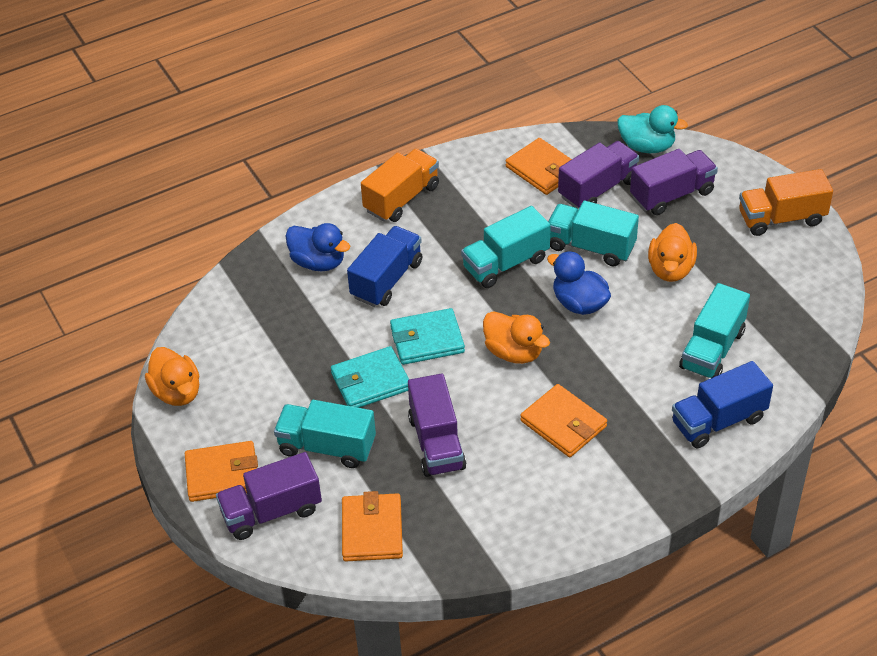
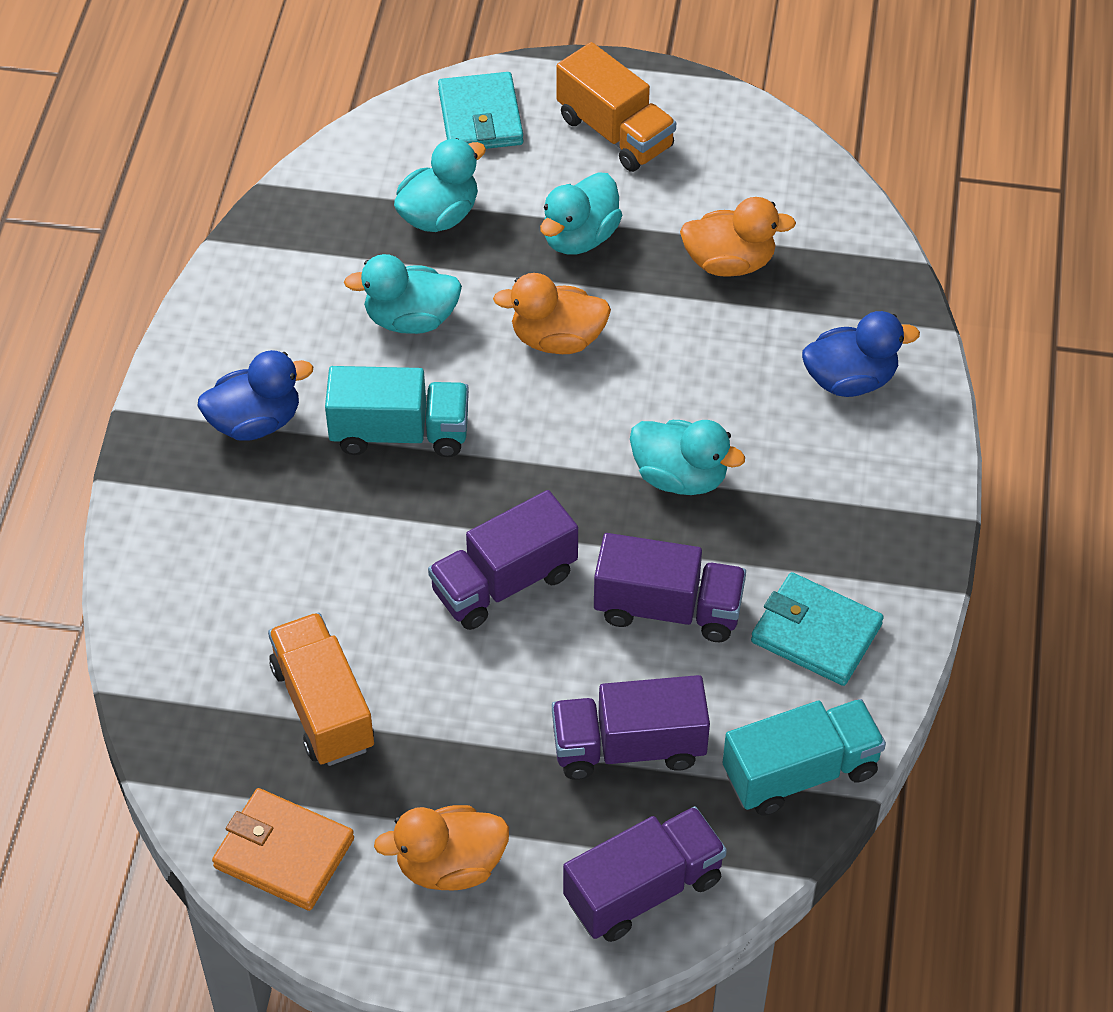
blue truck: 2 -> 0
orange wallet: 4 -> 1
turquoise duck: 1 -> 4
turquoise truck: 4 -> 2

